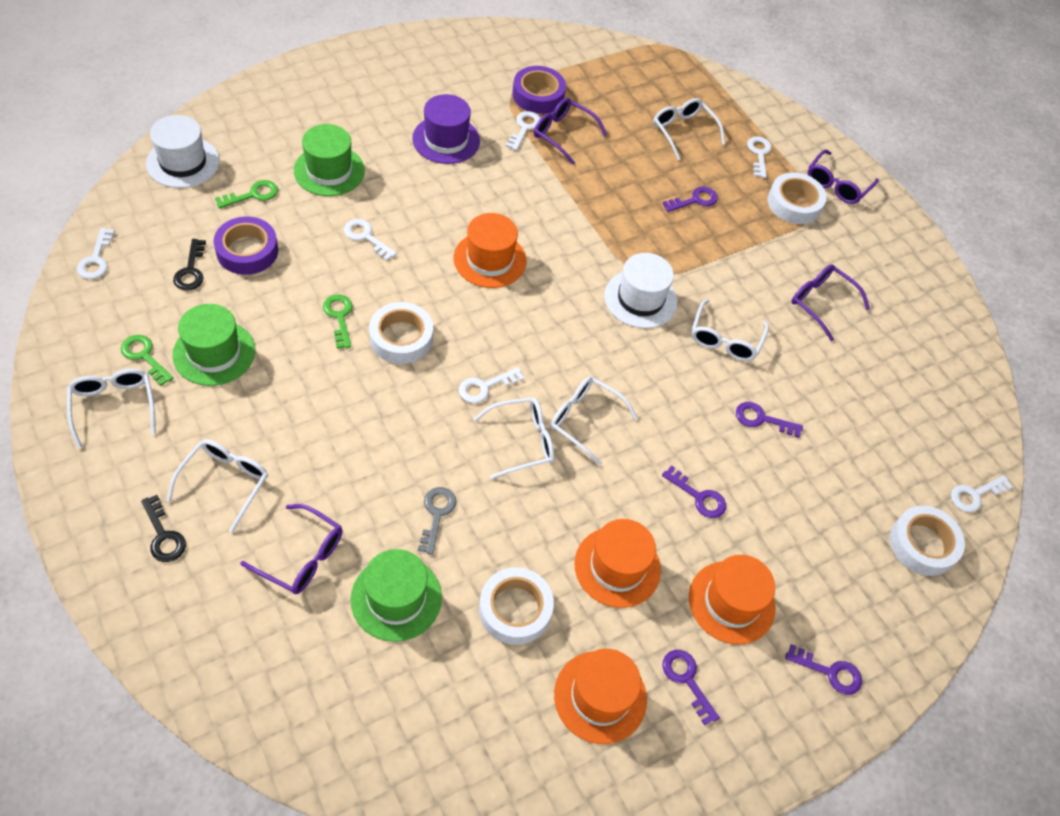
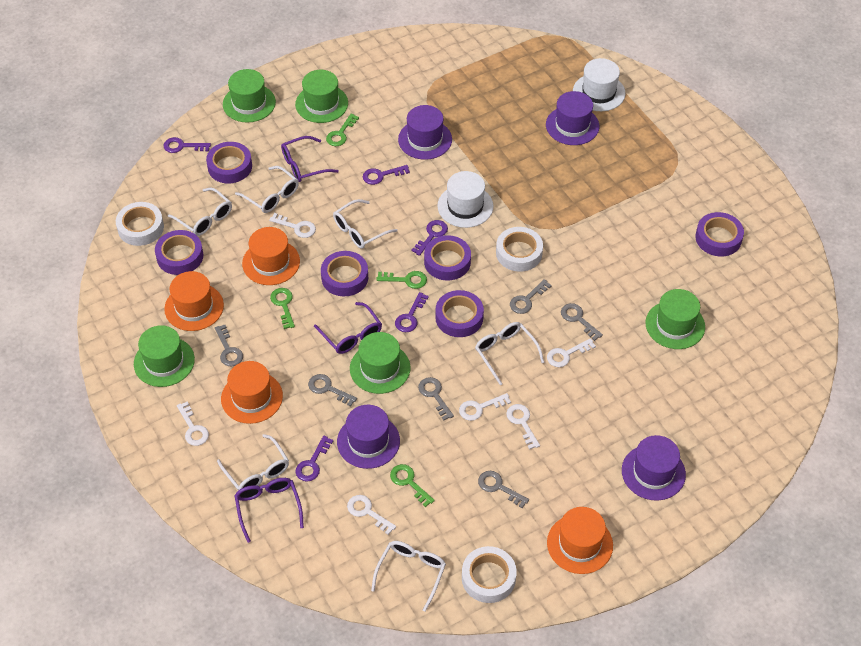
black key: 2 -> 0
green hat: 3 -> 5
green key: 3 -> 4
grey key: 1 -> 6
purple glasses: 4 -> 3
purple hat: 1 -> 4
purple tape: 2 -> 6
white tape: 4 -> 3

